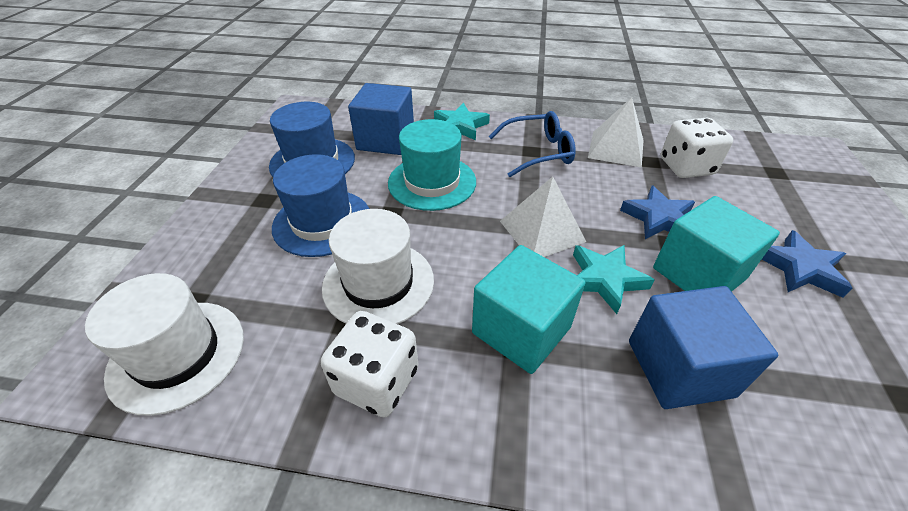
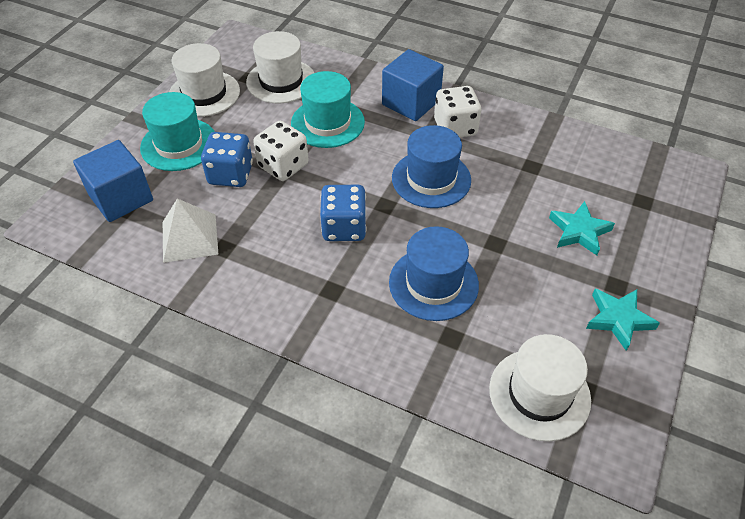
blue dice: 0 -> 2
blue glasses: 1 -> 0
blue star: 2 -> 0
turquoise cube: 2 -> 0
turquoise hat: 1 -> 2
white hat: 2 -> 3
white pyramid: 2 -> 1

